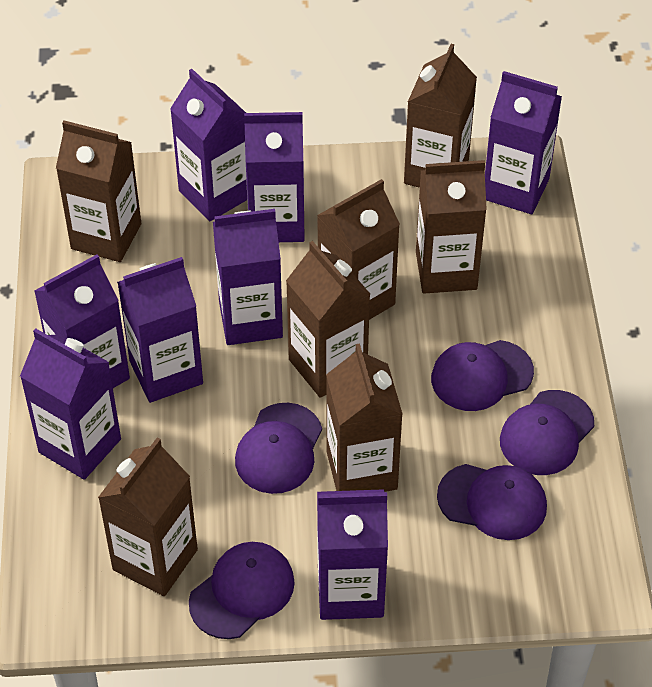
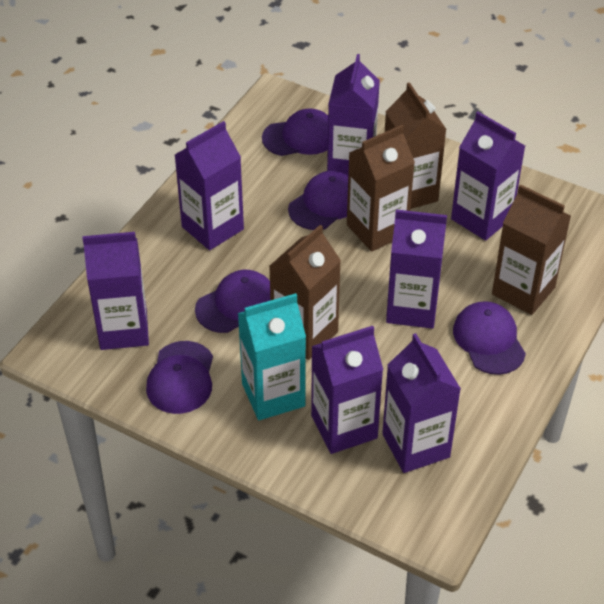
brown carton: 7 -> 4
purple carton: 8 -> 7
turquoise carton: 0 -> 1

